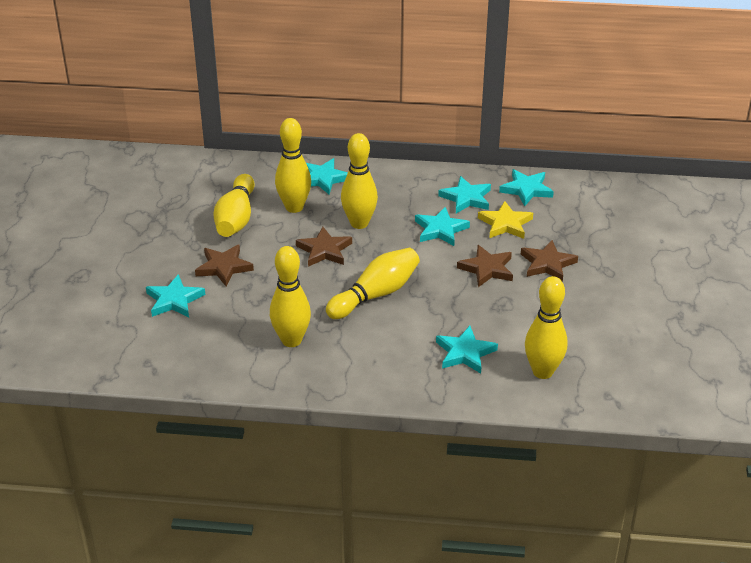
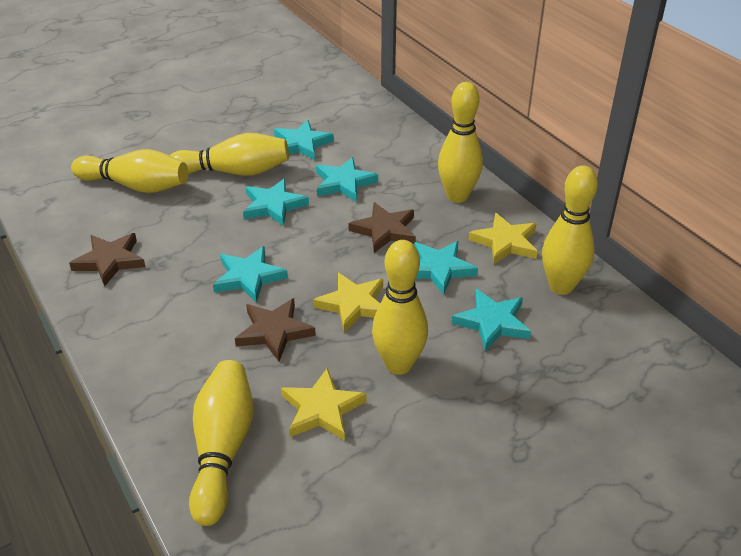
brown star: 4 -> 3
yellow star: 1 -> 3

